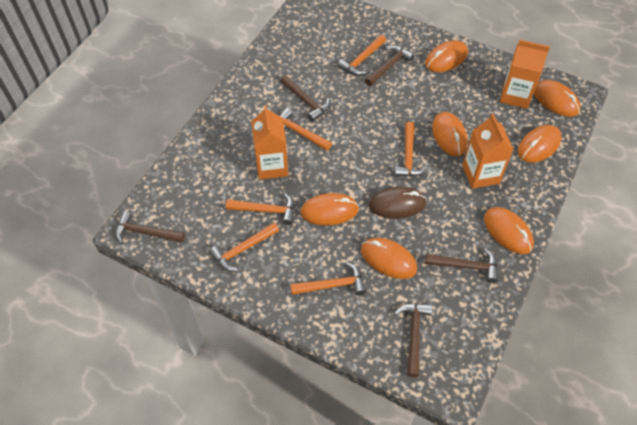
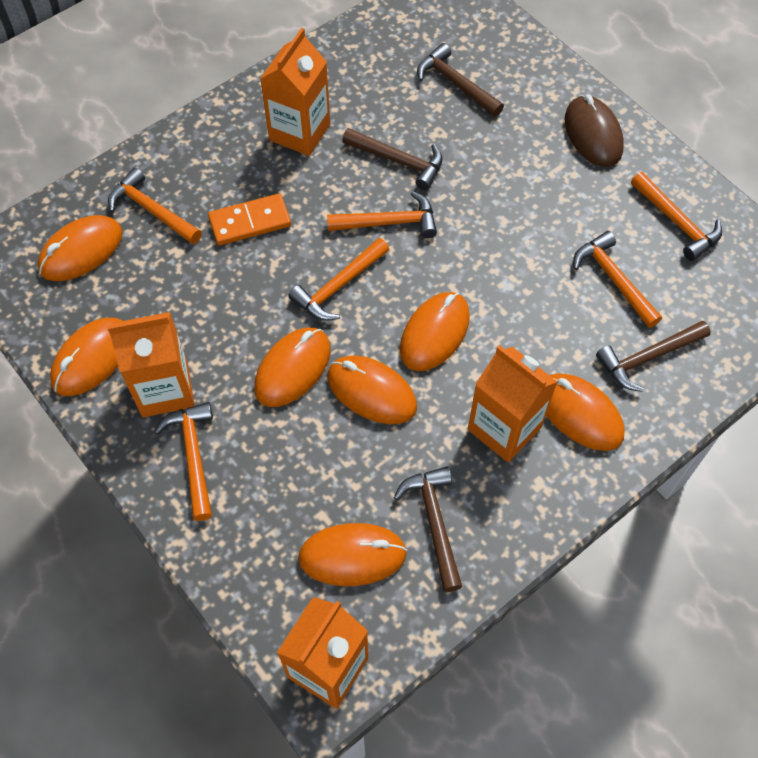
brown hammer: 5 -> 4
orange carton: 3 -> 4
orange domino: 0 -> 1

